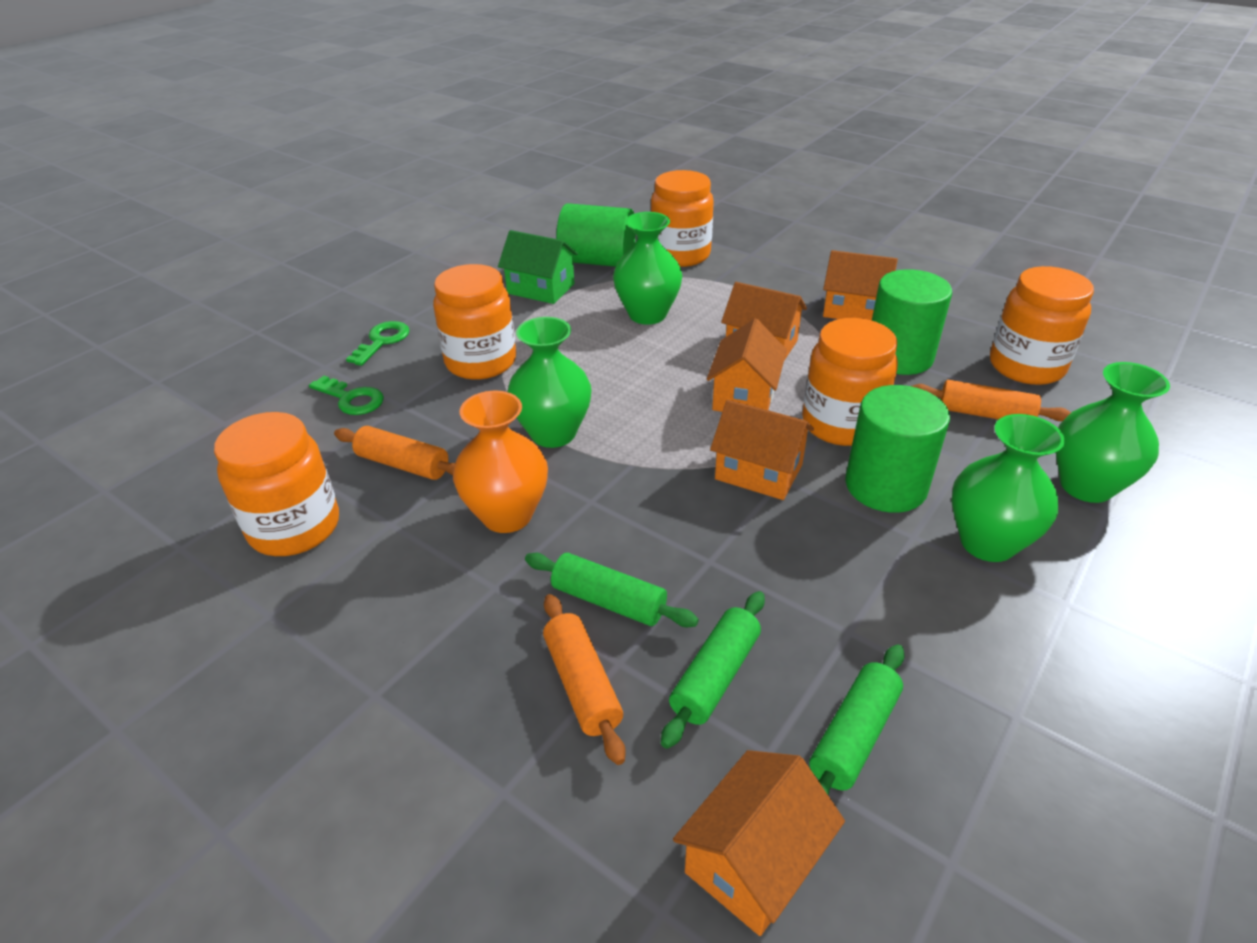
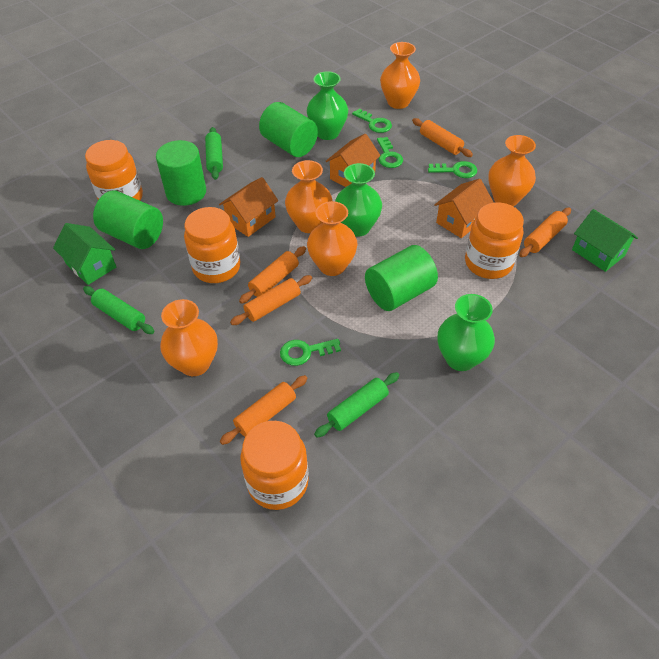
green cylinder: 3 -> 4
green house: 1 -> 2
green key: 2 -> 4
green vase: 4 -> 3
orange house: 5 -> 3
orange jar: 5 -> 4
orange rolling pin: 3 -> 5
orange vase: 1 -> 5

